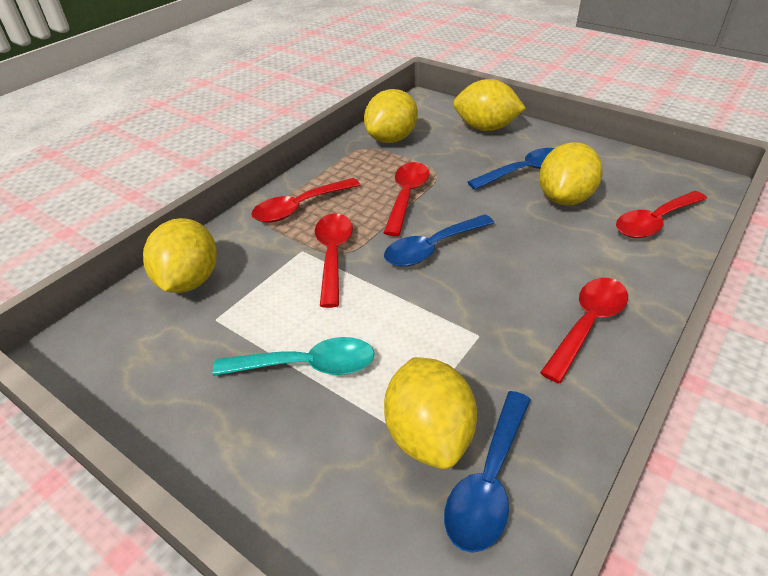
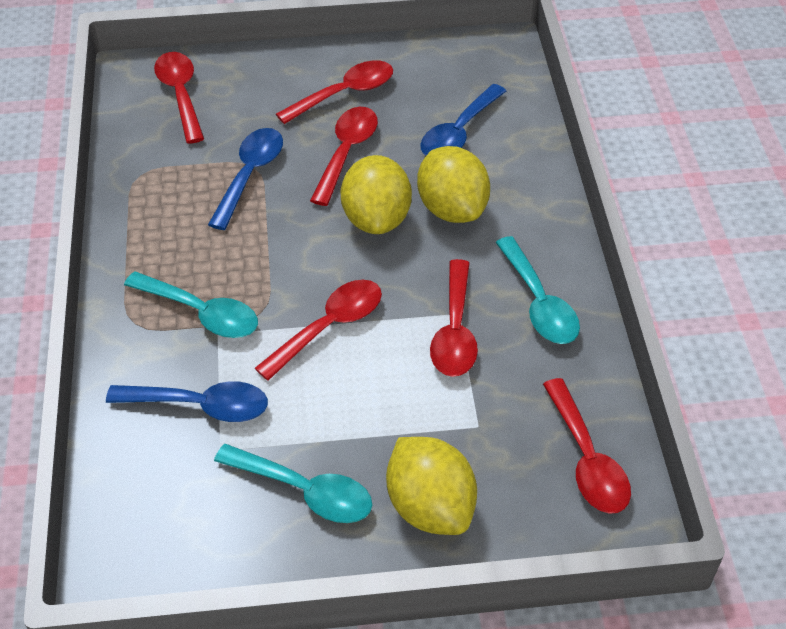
red spoon: 5 -> 6
turquoise spoon: 1 -> 3
yellow lemon: 5 -> 3

